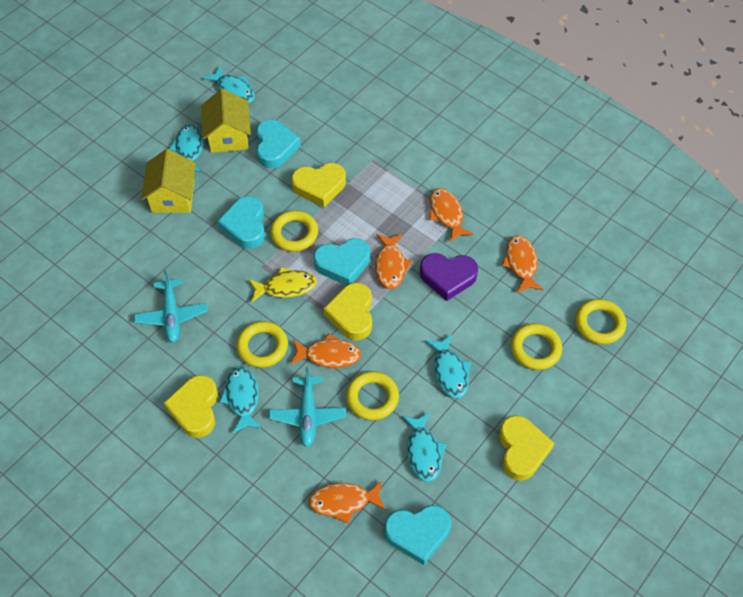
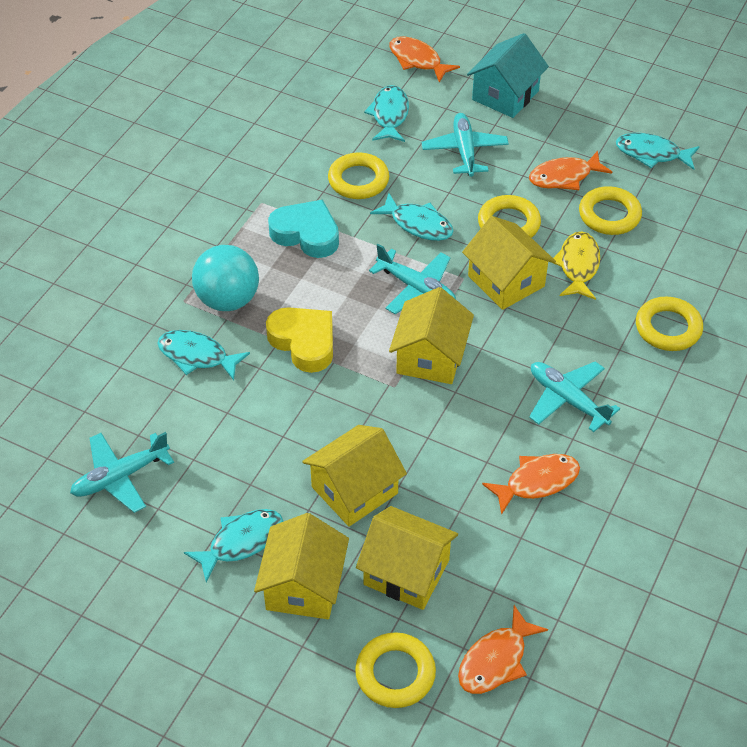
orange fish: 5 -> 4
purple heart: 1 -> 0
turquoise ball: 0 -> 1
turquoise heart: 4 -> 1
turquoise house: 0 -> 1
turquoise plane: 2 -> 4
yellow heart: 4 -> 1
yellow house: 2 -> 5

